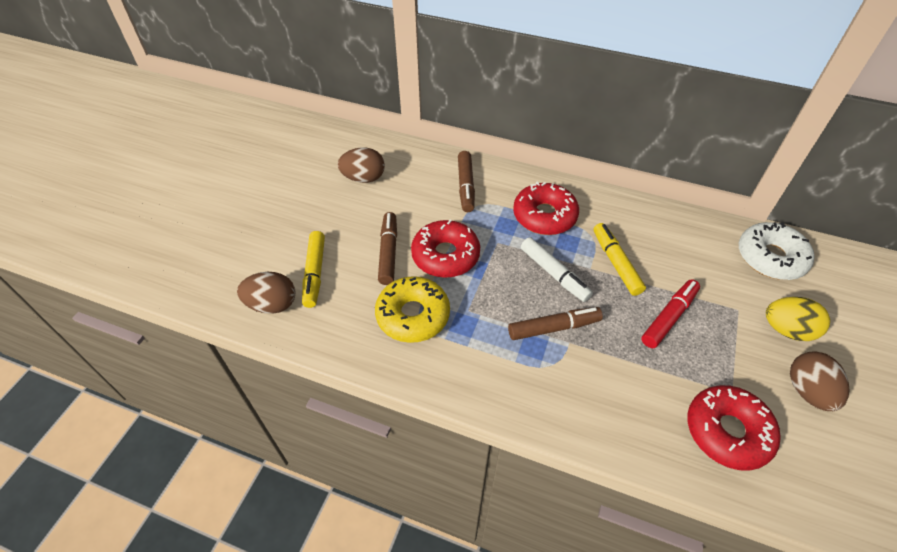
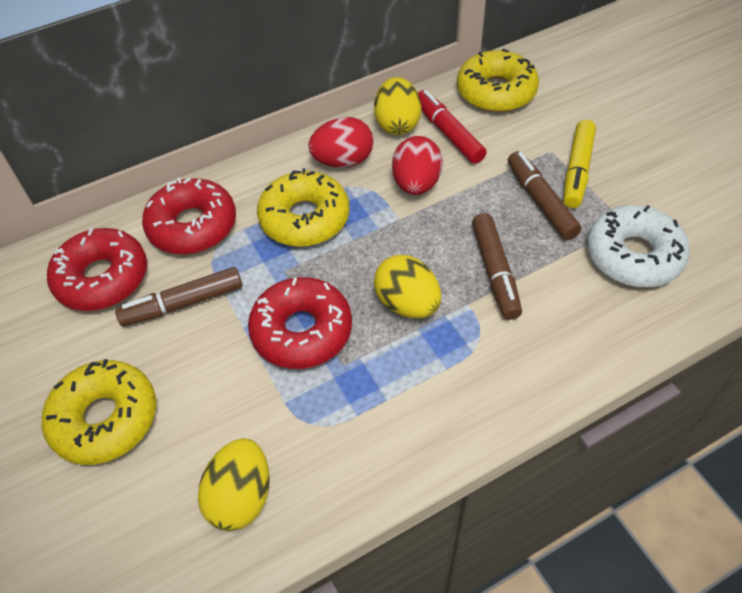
brown egg: 3 -> 0
red egg: 0 -> 2
white marker: 1 -> 0
yellow donut: 1 -> 3
yellow egg: 1 -> 3
yellow marker: 2 -> 1

